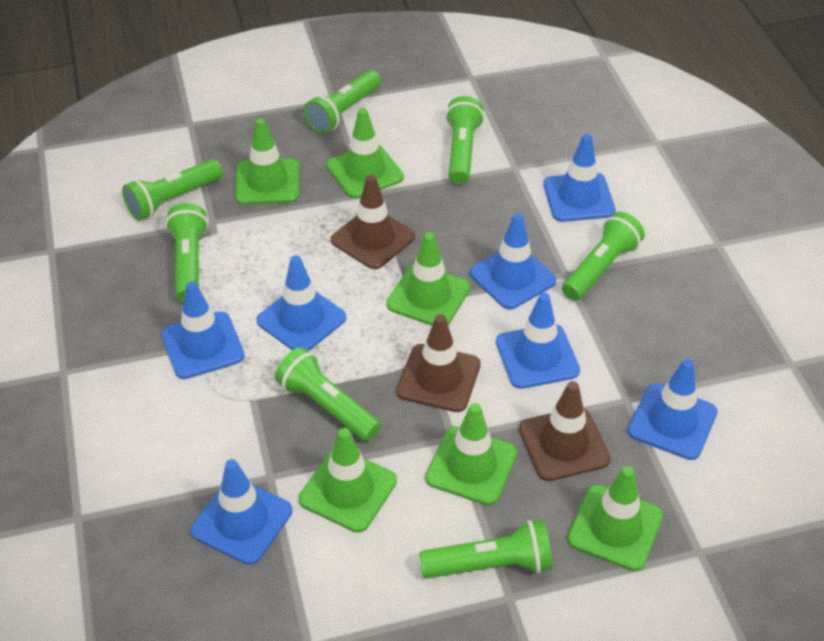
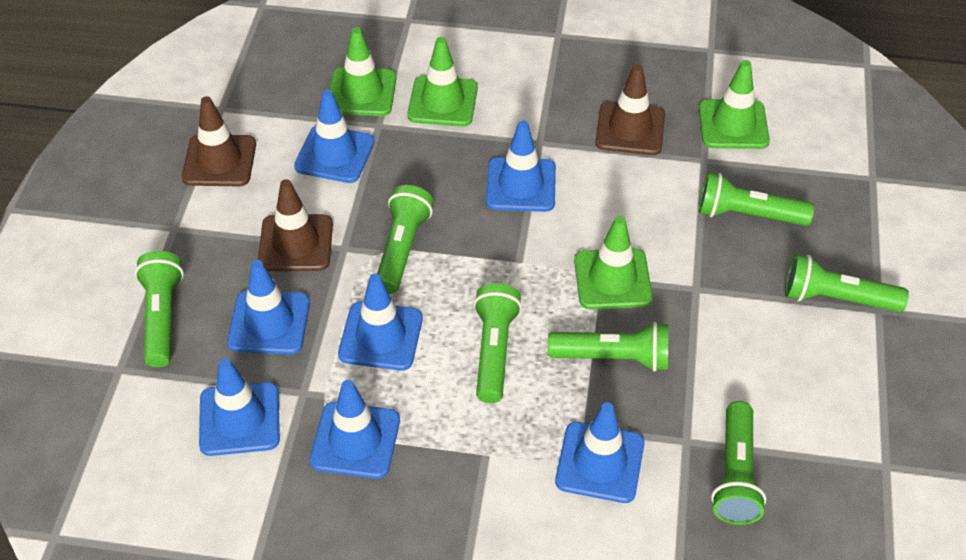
green traffic cone: 6 -> 4

